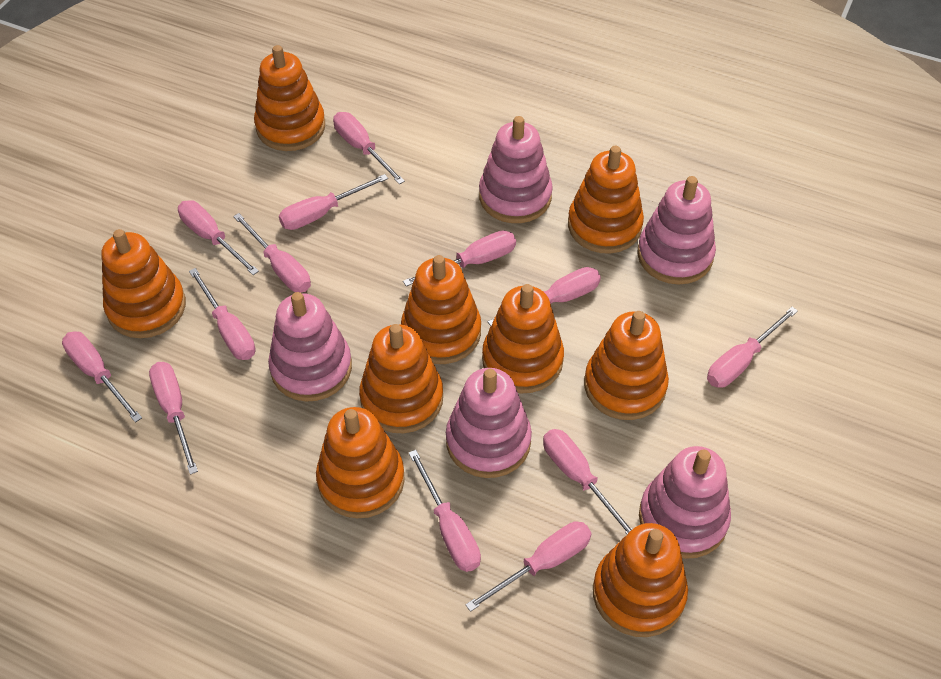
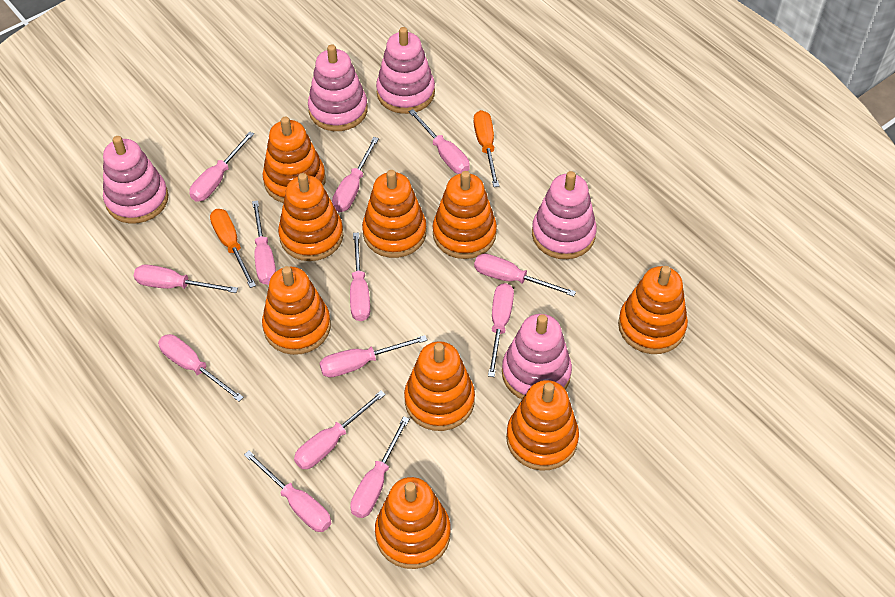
orange screwdriver: 0 -> 2

